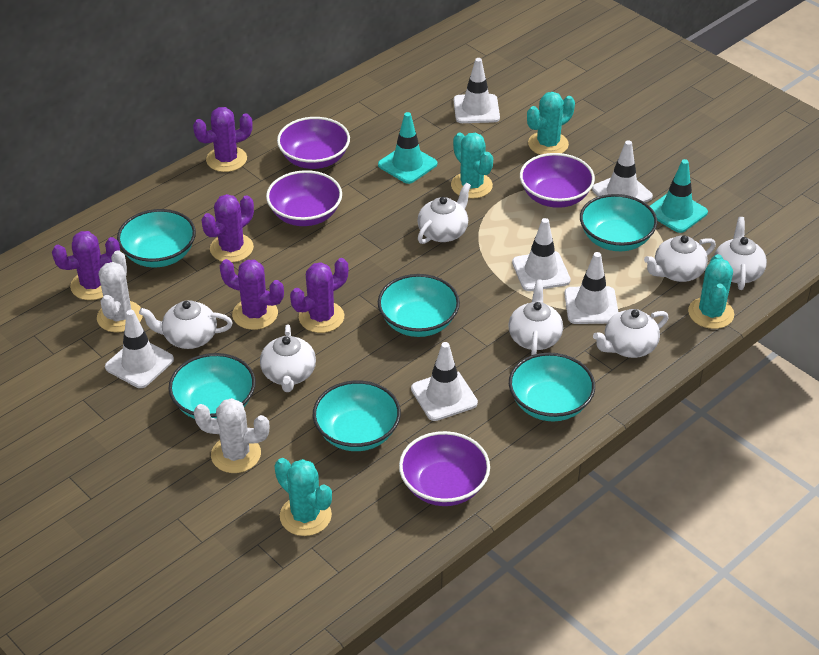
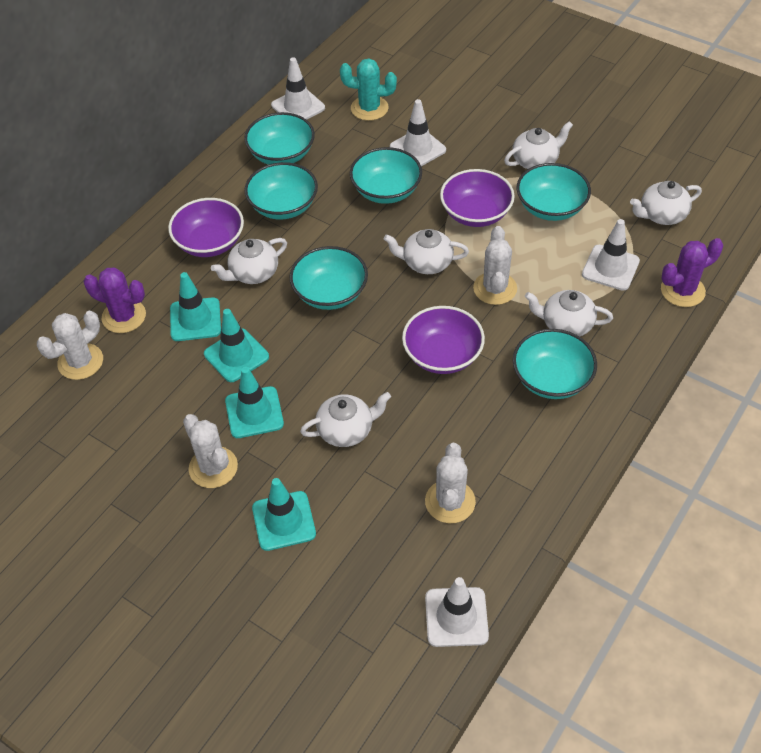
purple bowl: 4 -> 3
purple cactus: 5 -> 2
turquoise cactus: 4 -> 1
turquoise traffic cone: 2 -> 4
white cactus: 2 -> 4
white teapot: 7 -> 6
white traffic cone: 6 -> 4

